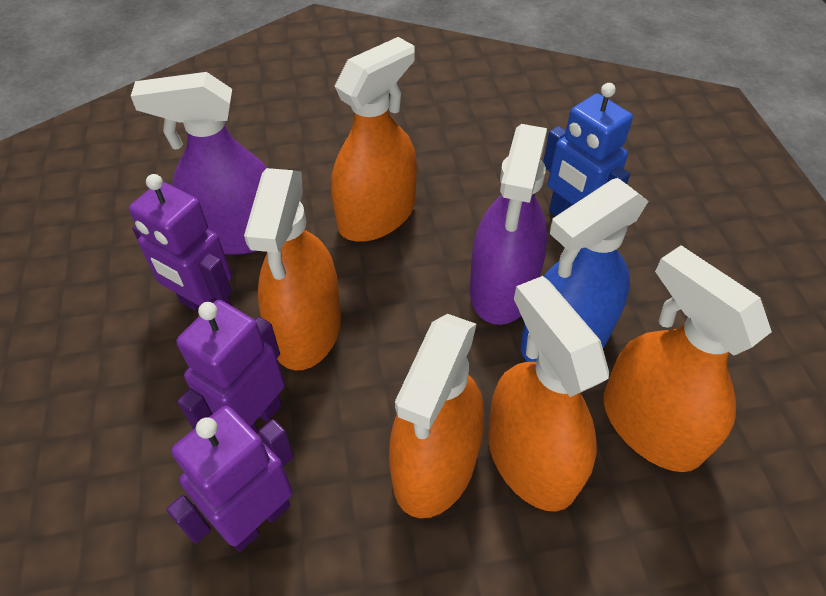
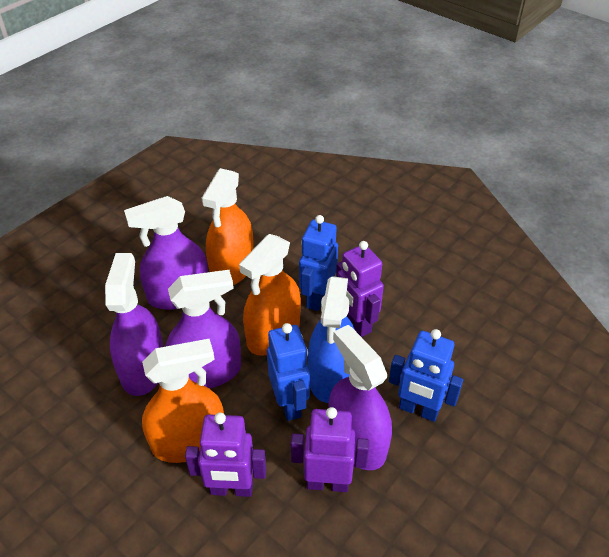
blue robot: 1 -> 3
orange spray bottle: 5 -> 3
purple spray bottle: 2 -> 4

